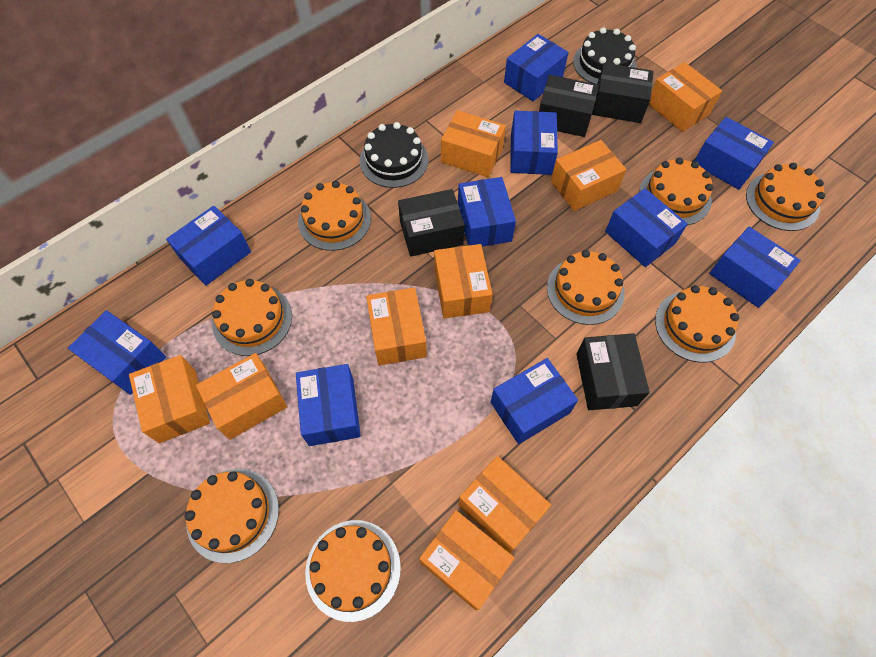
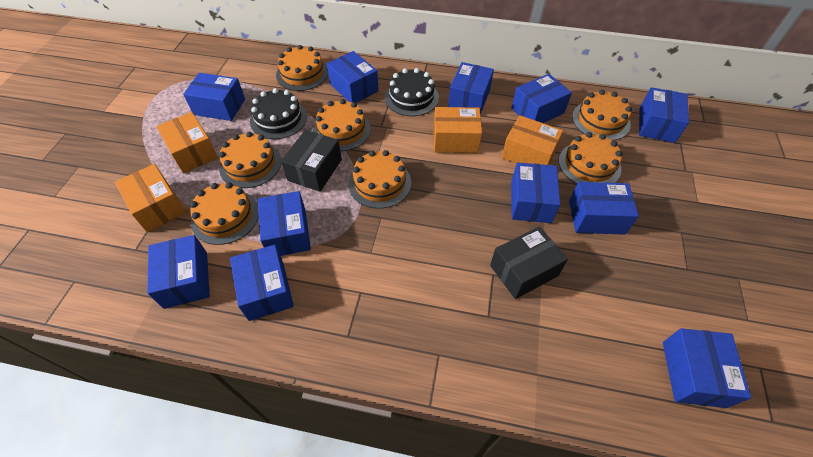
black box: 4 -> 2
blue box: 10 -> 11
orange box: 9 -> 4
orange cake: 8 -> 7

